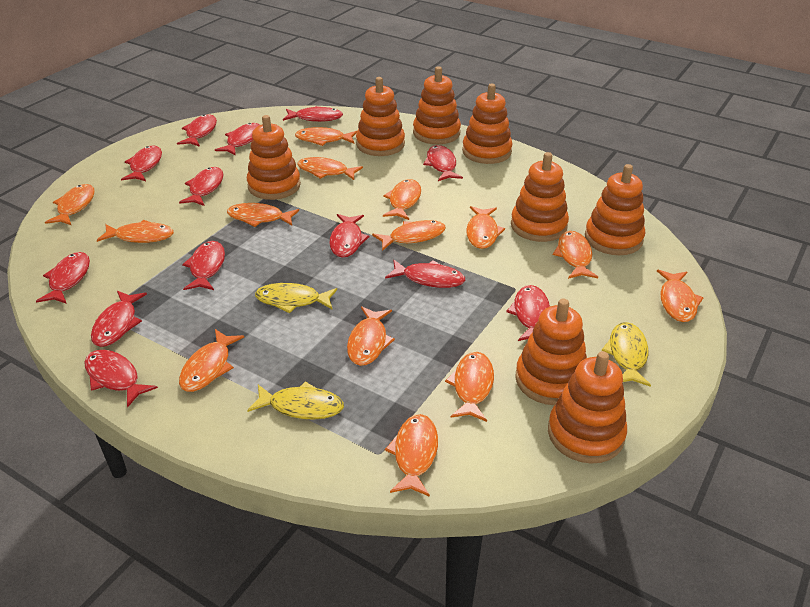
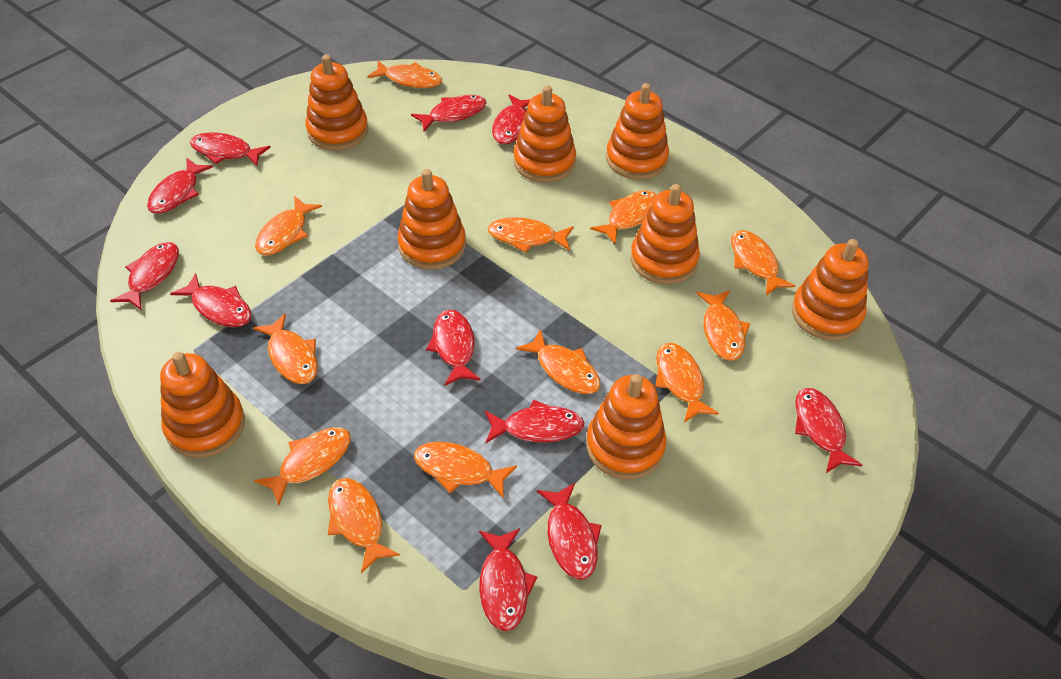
orange fish: 14 -> 12
red fish: 13 -> 11
yellow fish: 3 -> 0

